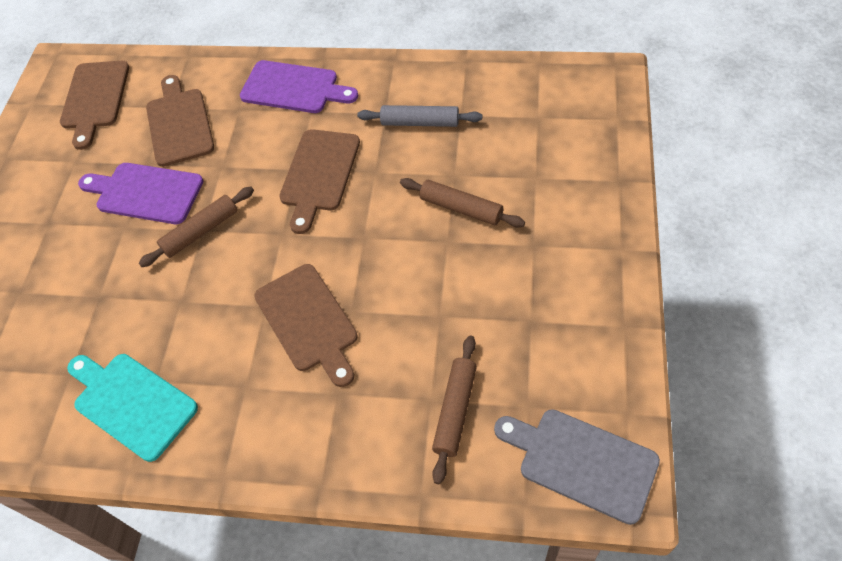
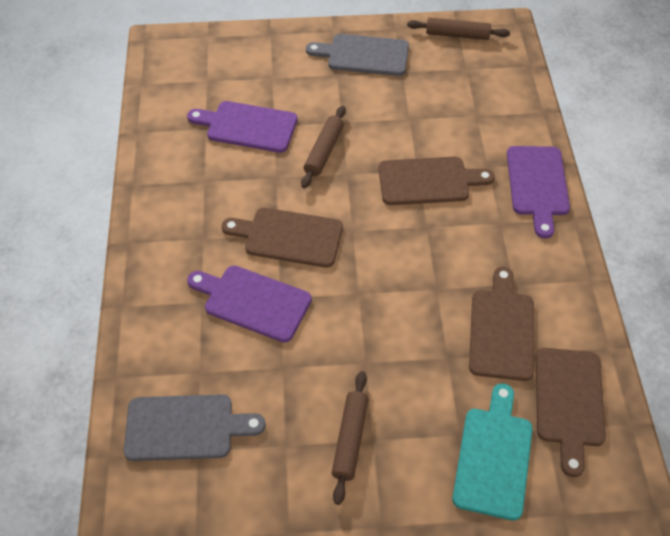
grey cutting board: 1 -> 2
grey rolling pin: 1 -> 0
purple cutting board: 2 -> 3

